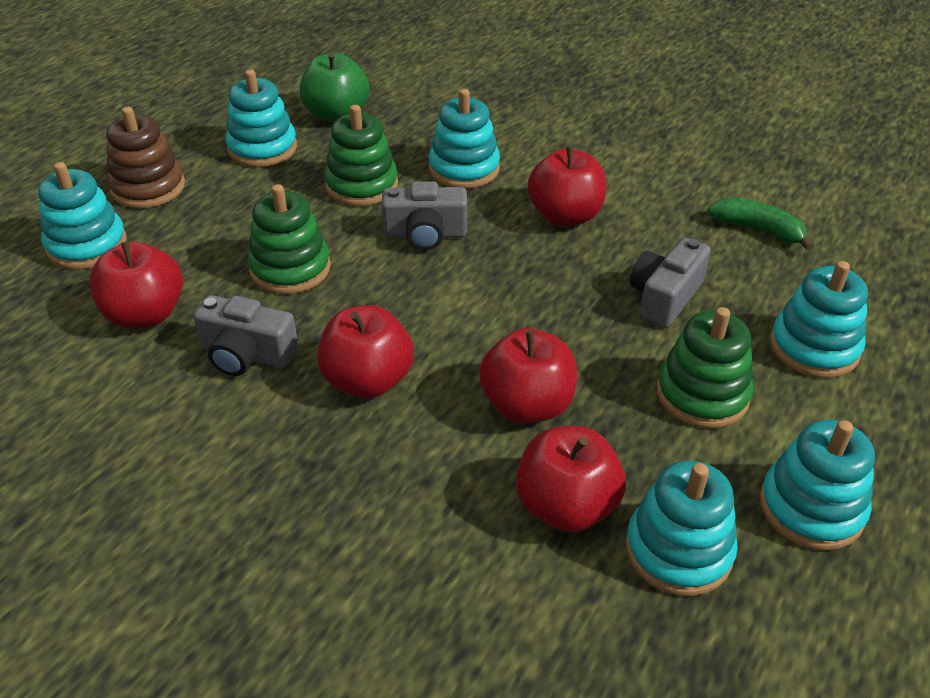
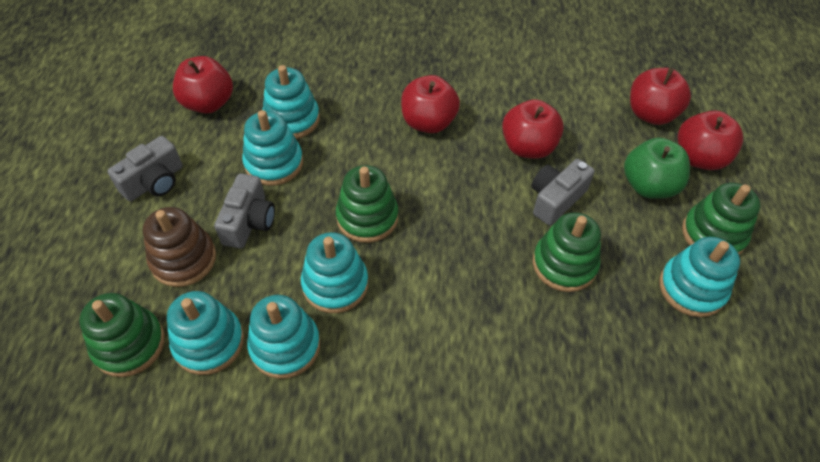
green banana: 1 -> 0
green stacking toy: 3 -> 4

